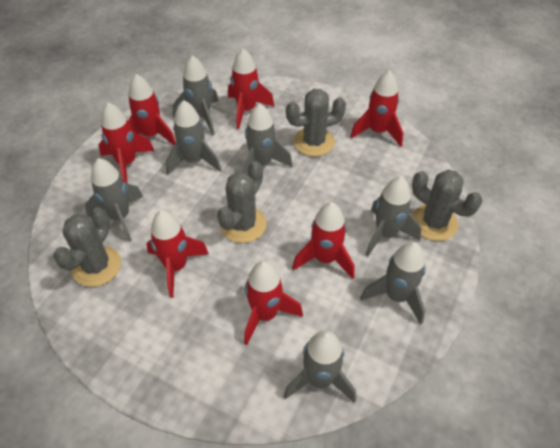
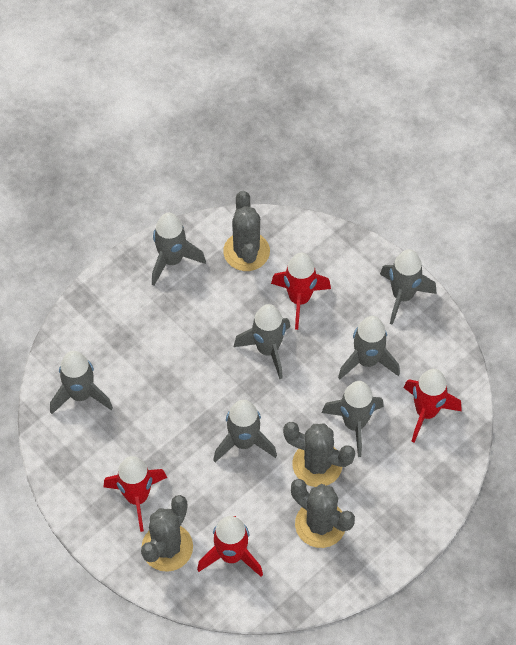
red rocket: 7 -> 4

